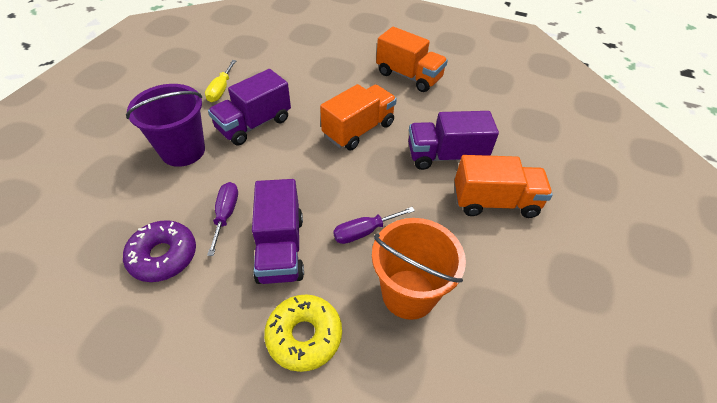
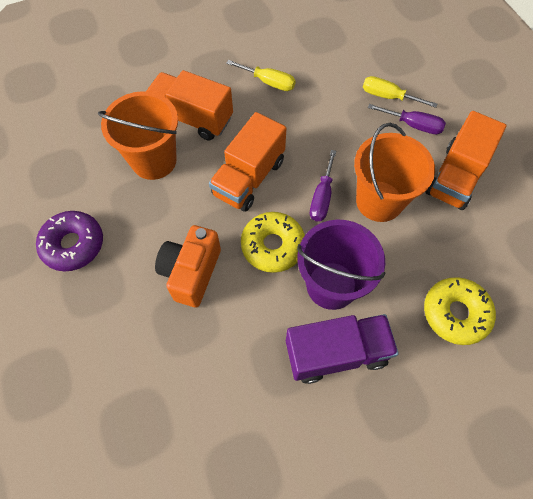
orange bucket: 1 -> 2
orange camera: 0 -> 1
purple truck: 3 -> 1
yellow donut: 1 -> 2
yellow screwdriver: 1 -> 2

